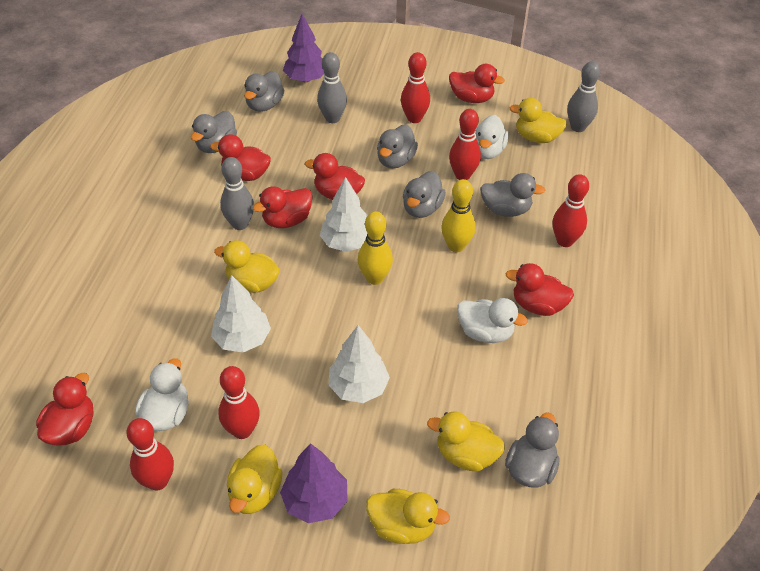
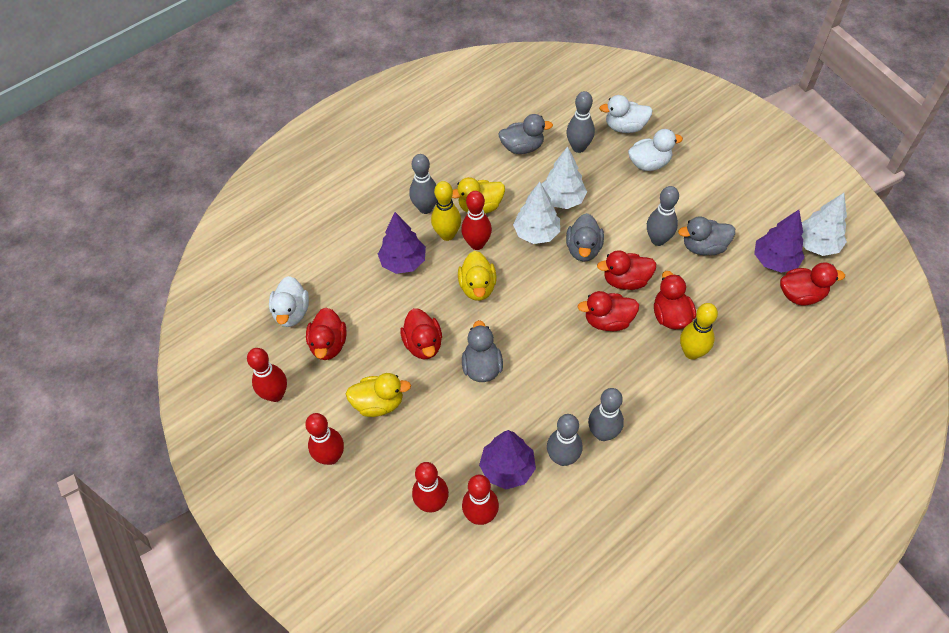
grey bowling pin: 3 -> 5
grey duck: 6 -> 4
purple tree: 2 -> 3
yellow duck: 5 -> 3

